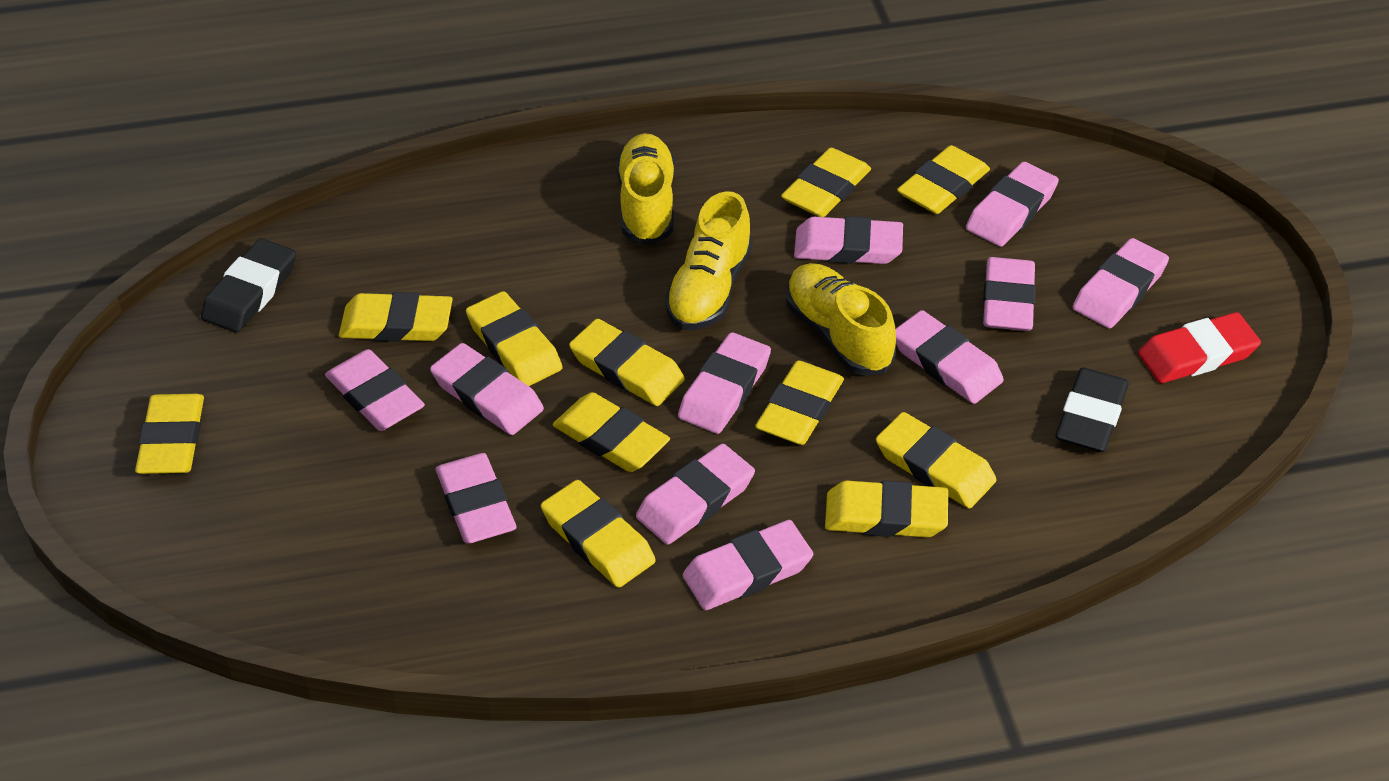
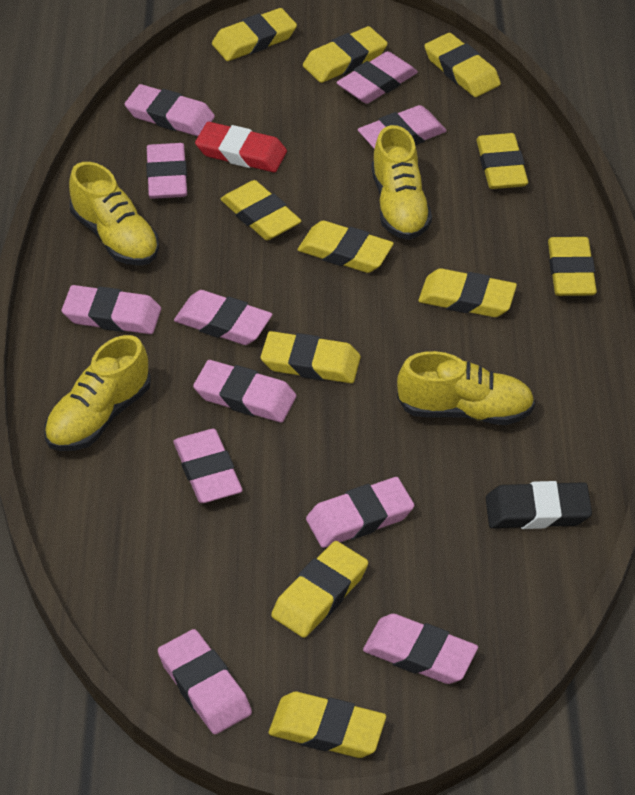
black eraser: 2 -> 1
yellow shoe: 3 -> 4

